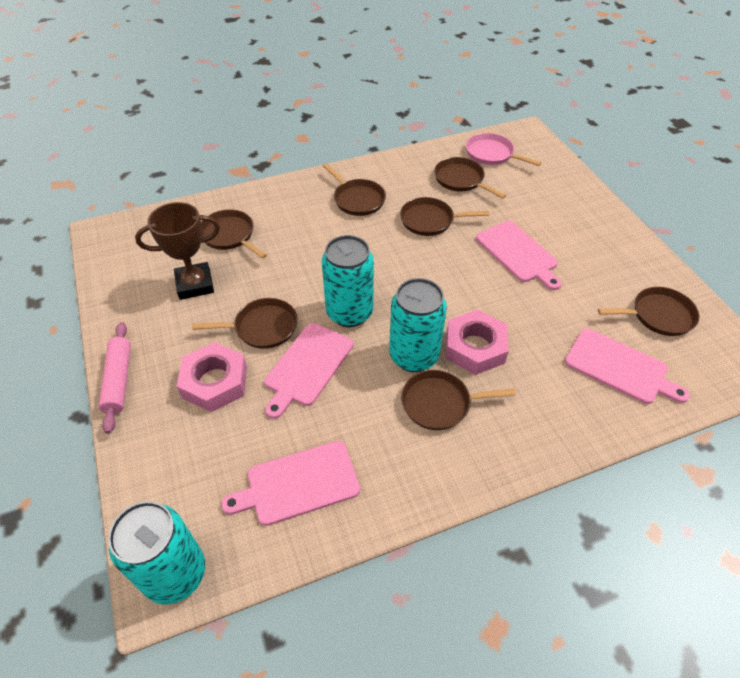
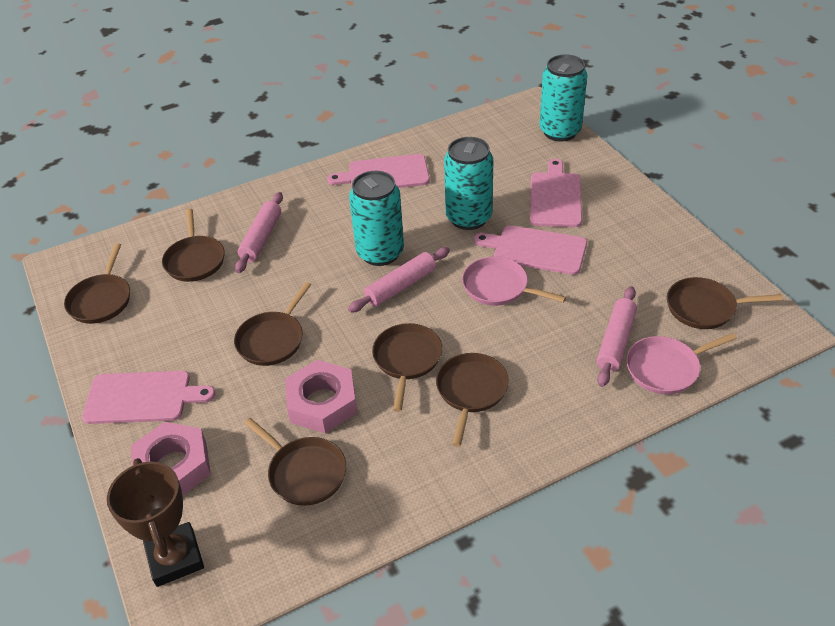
pink pan: 1 -> 2
pink rolling pin: 1 -> 3

